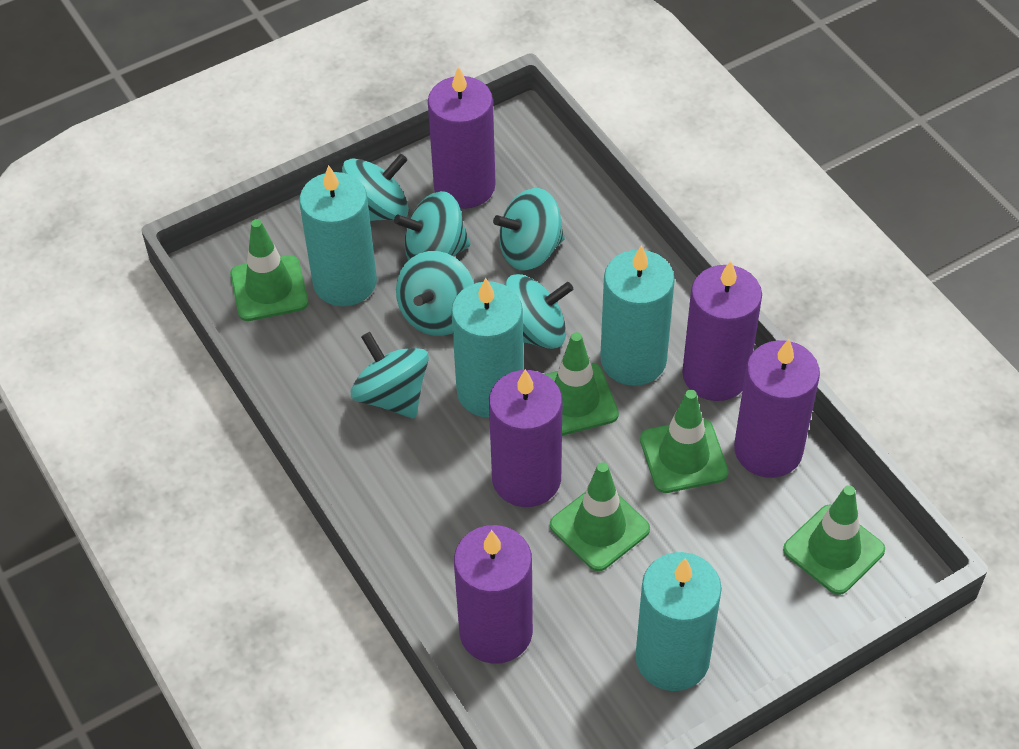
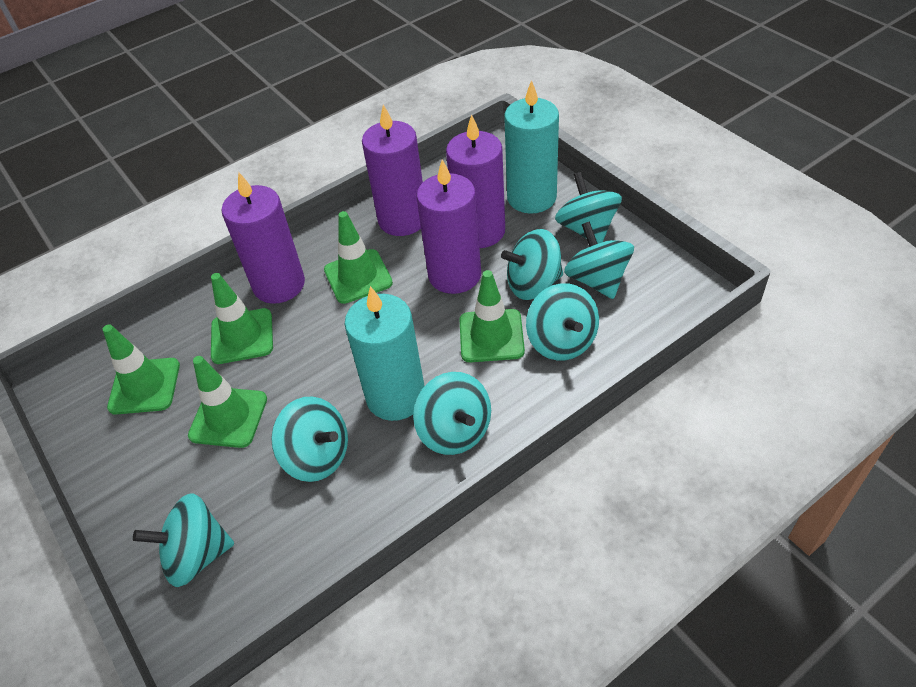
purple candle: 5 -> 4
turquoise candle: 4 -> 2
turquoise spinning top: 6 -> 7

